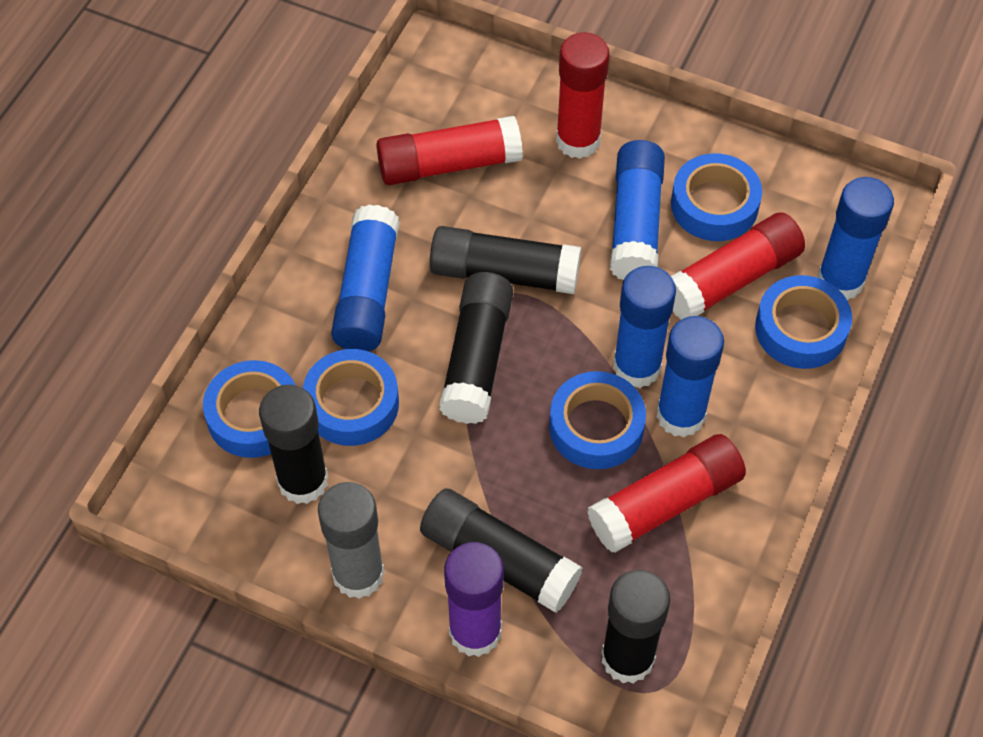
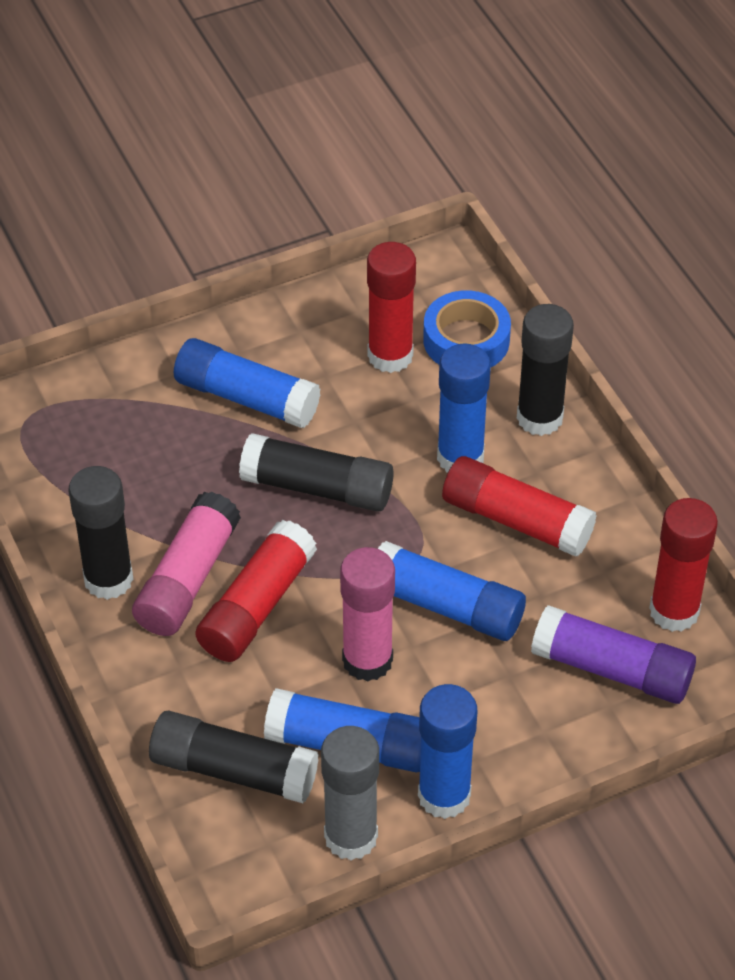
black glue stick: 5 -> 4
blue tape: 5 -> 1
pink glue stick: 0 -> 2

